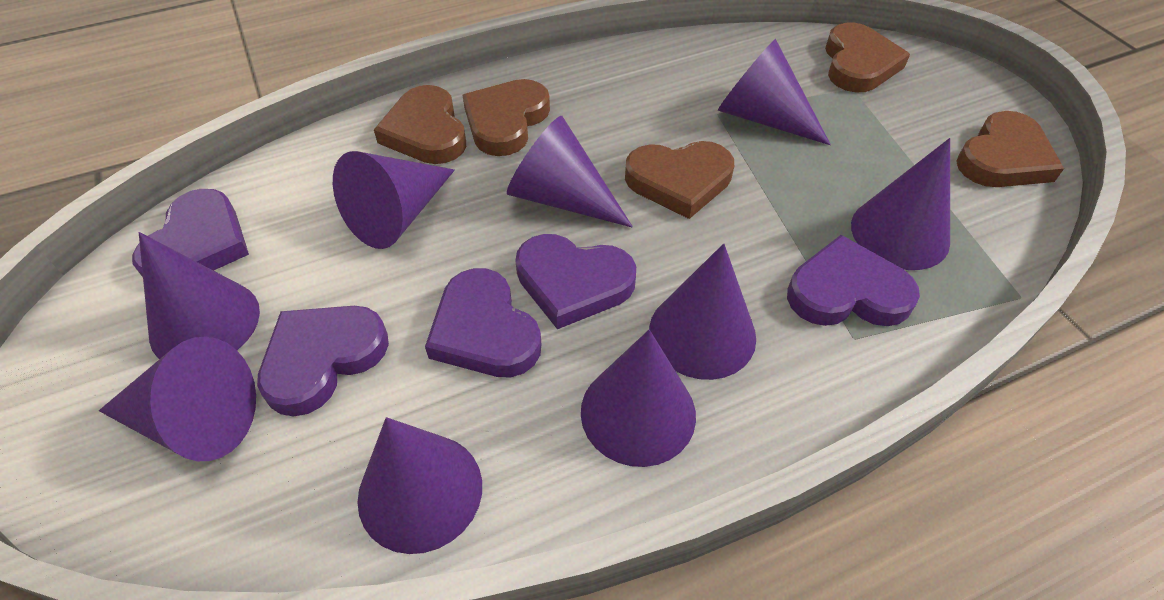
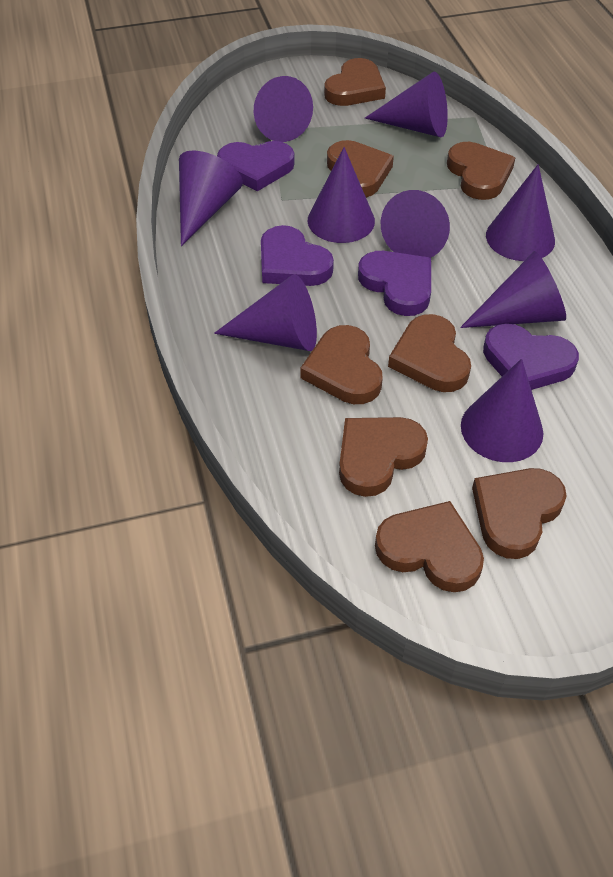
brown heart: 5 -> 8
purple heart: 5 -> 4

